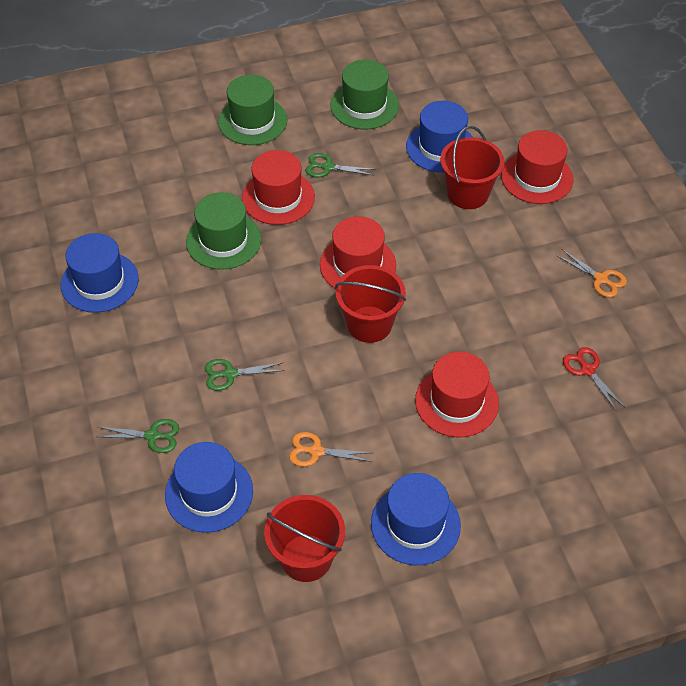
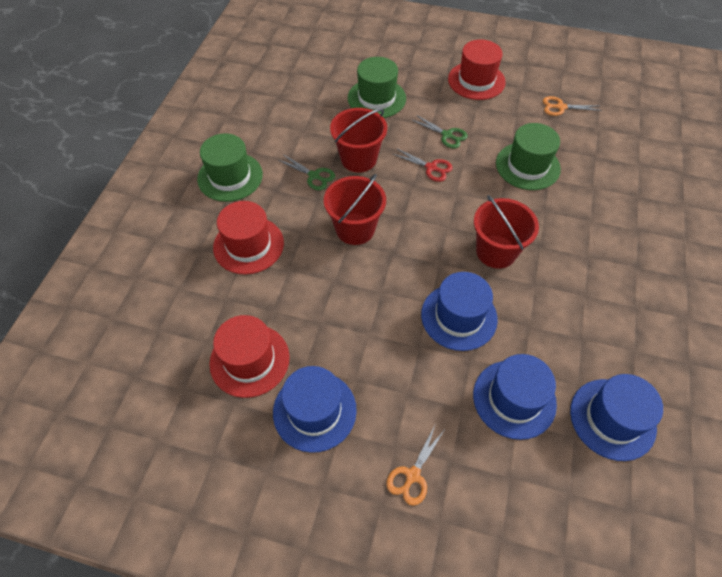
green scissors: 3 -> 2
red hat: 4 -> 3

